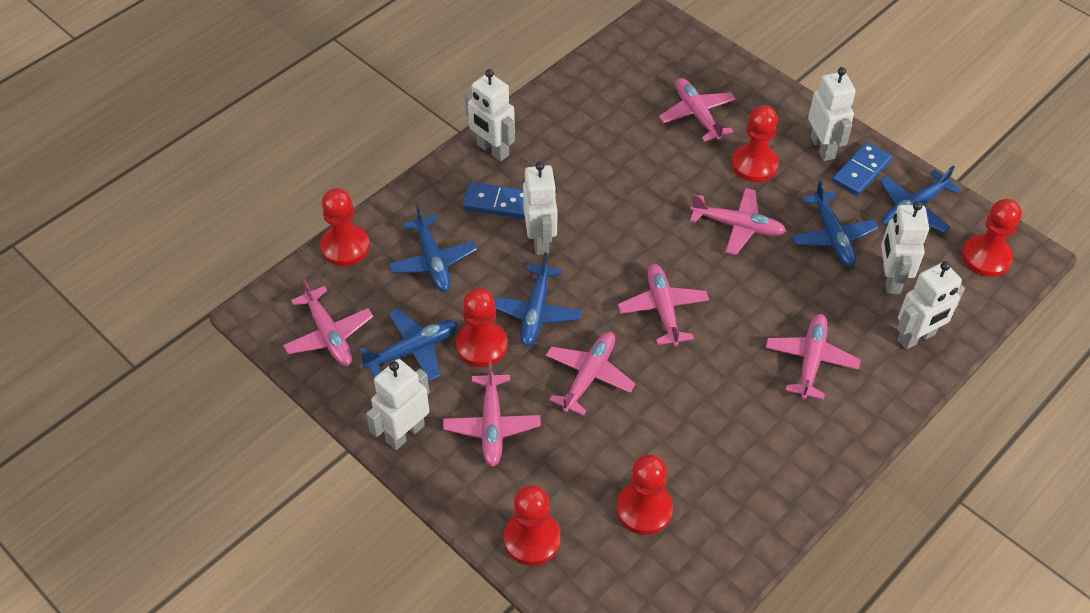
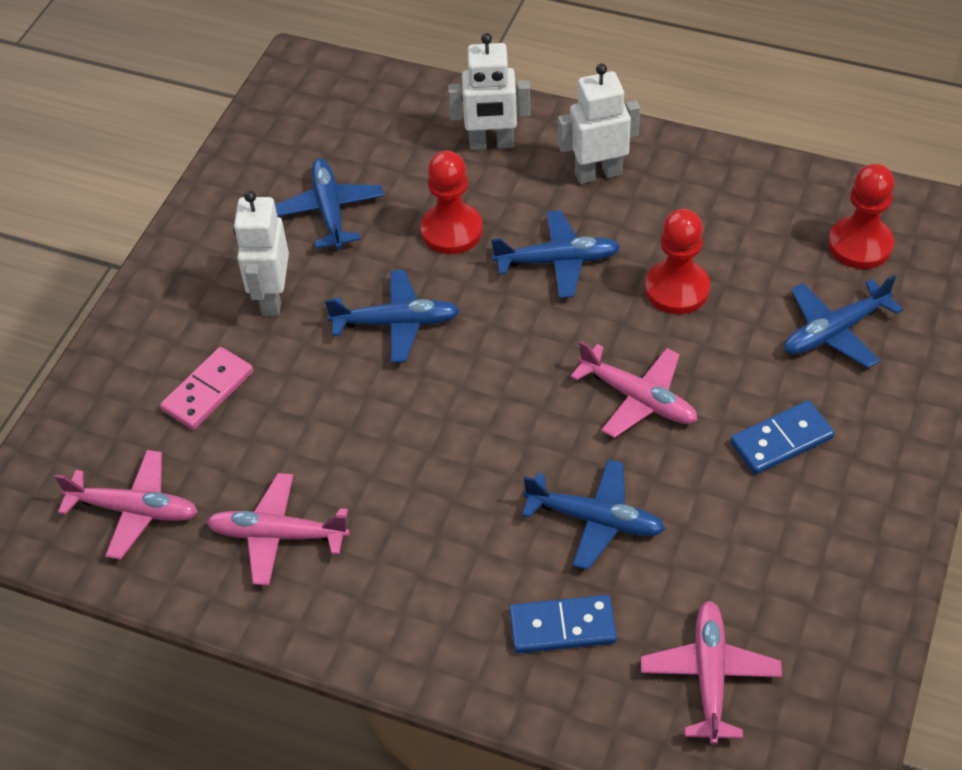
pink domino: 0 -> 1
pink plane: 7 -> 4
red pawn: 6 -> 3
white robot: 6 -> 3

